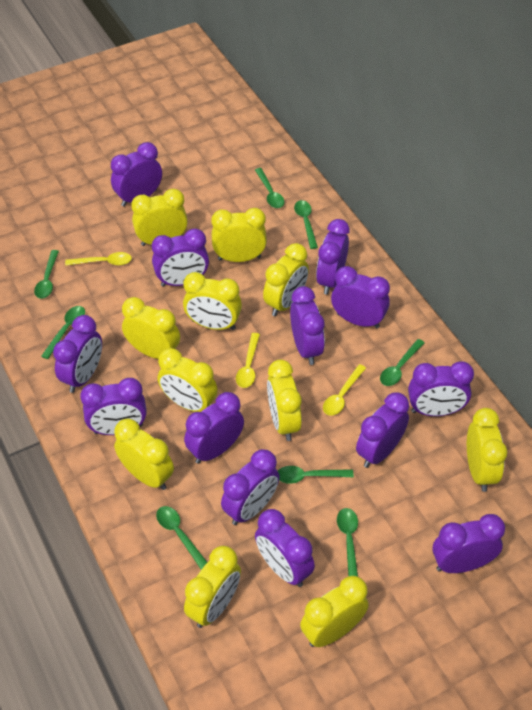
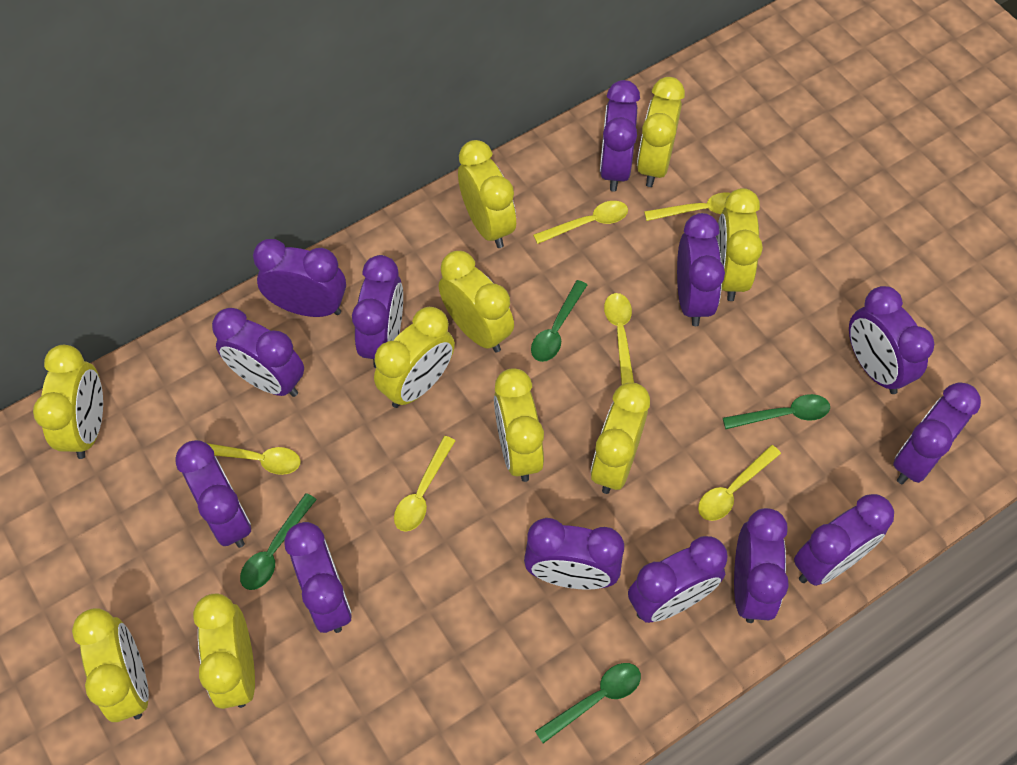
green spoon: 8 -> 4
yellow clock: 11 -> 10
yellow spoon: 3 -> 6

